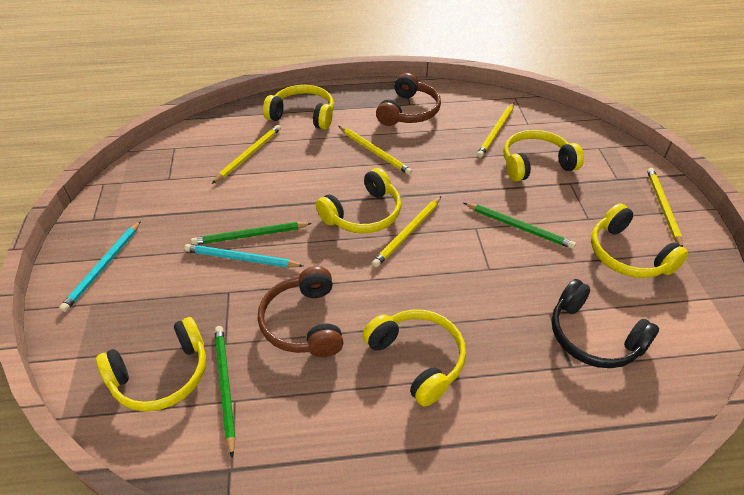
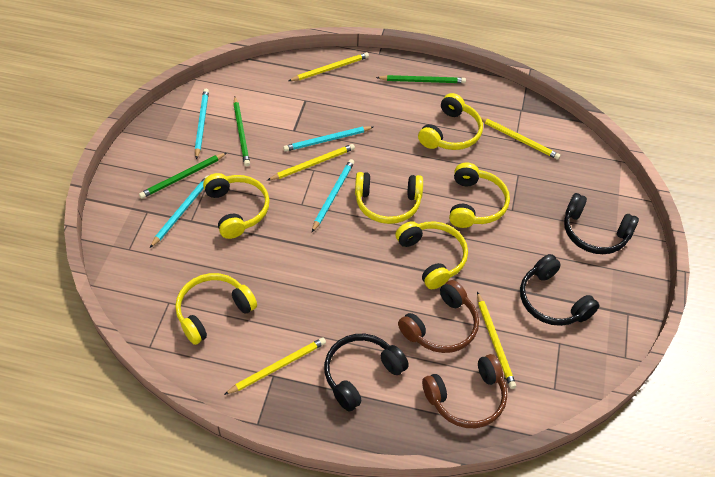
black headphones: 1 -> 3
turquoise pencil: 2 -> 4

